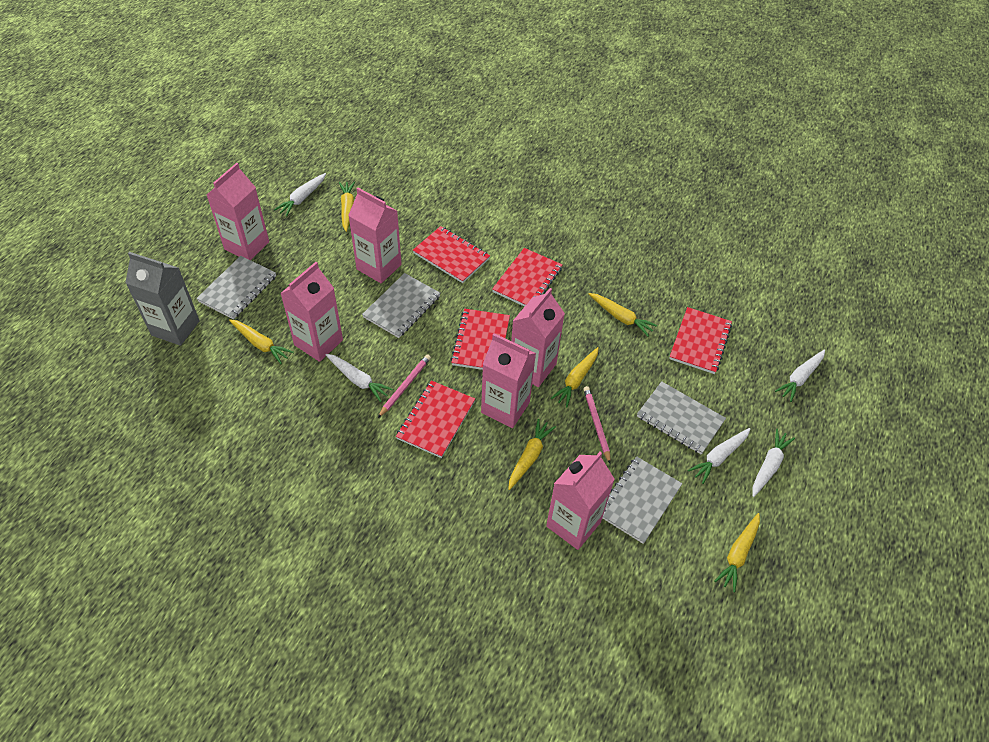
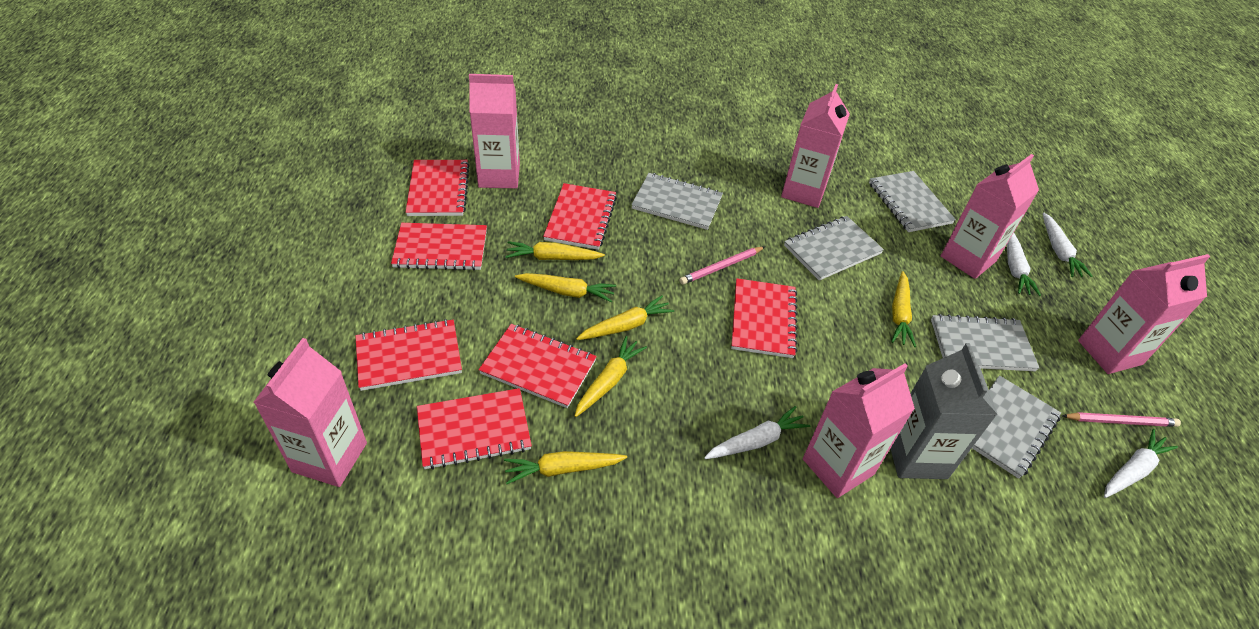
grey notebook: 4 -> 5
red notebook: 5 -> 7
white carrot: 5 -> 4

